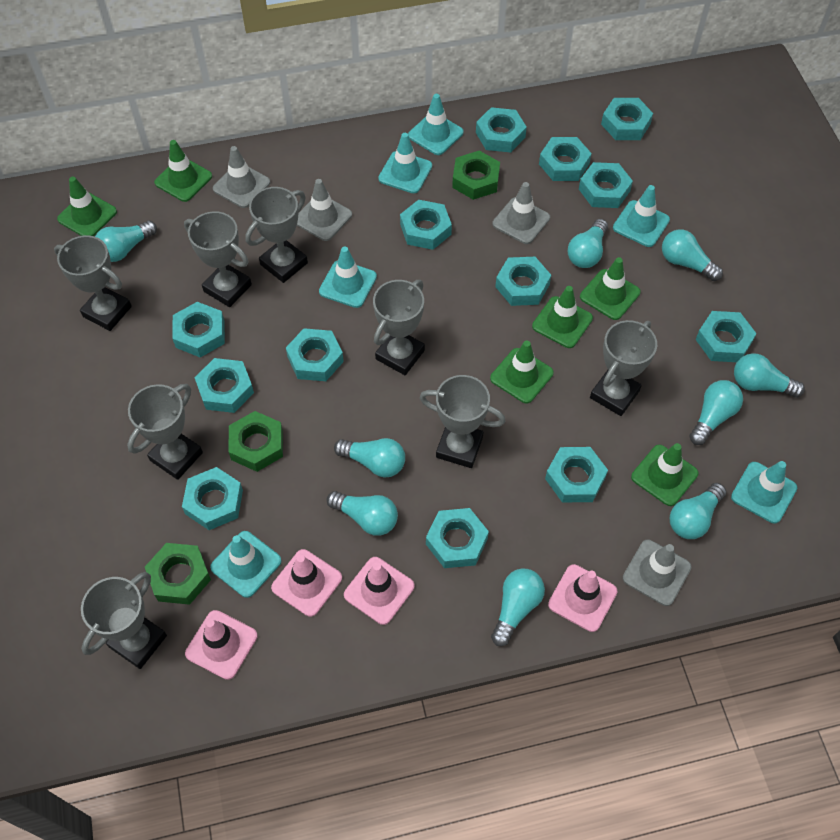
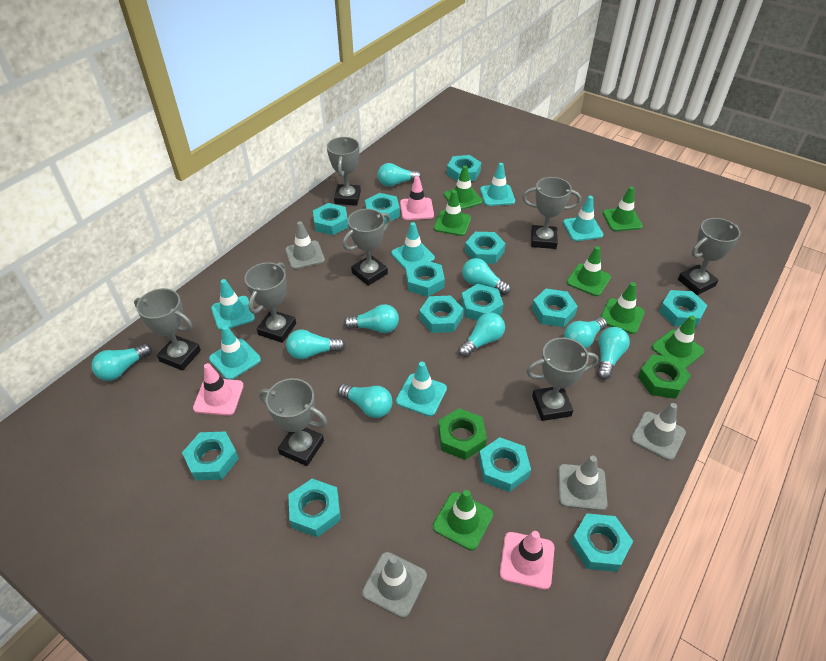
green nut: 3 -> 2
green traffic cone: 6 -> 7
pink traffic cone: 4 -> 3

